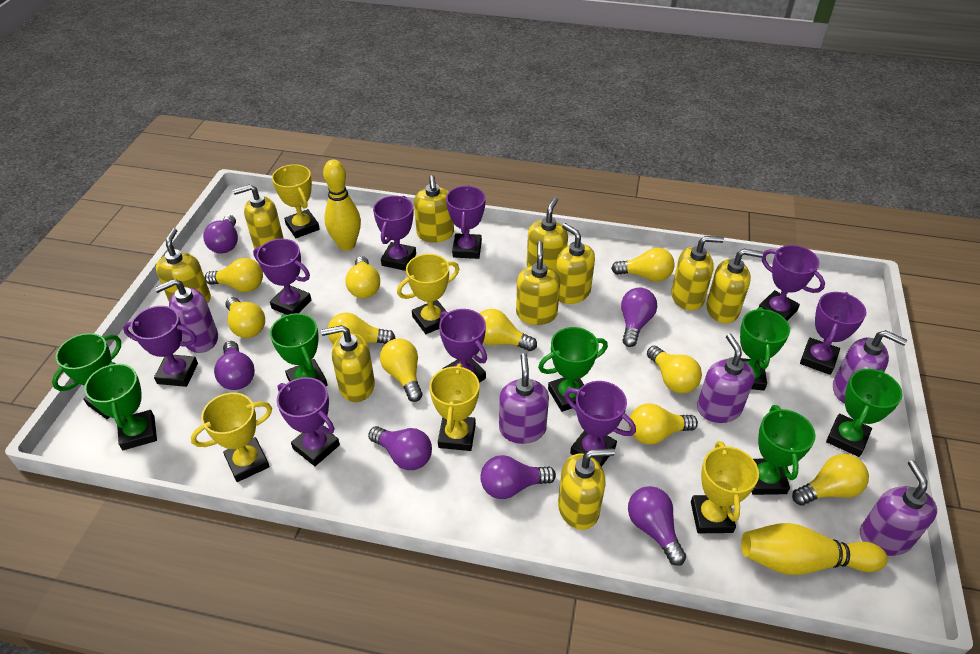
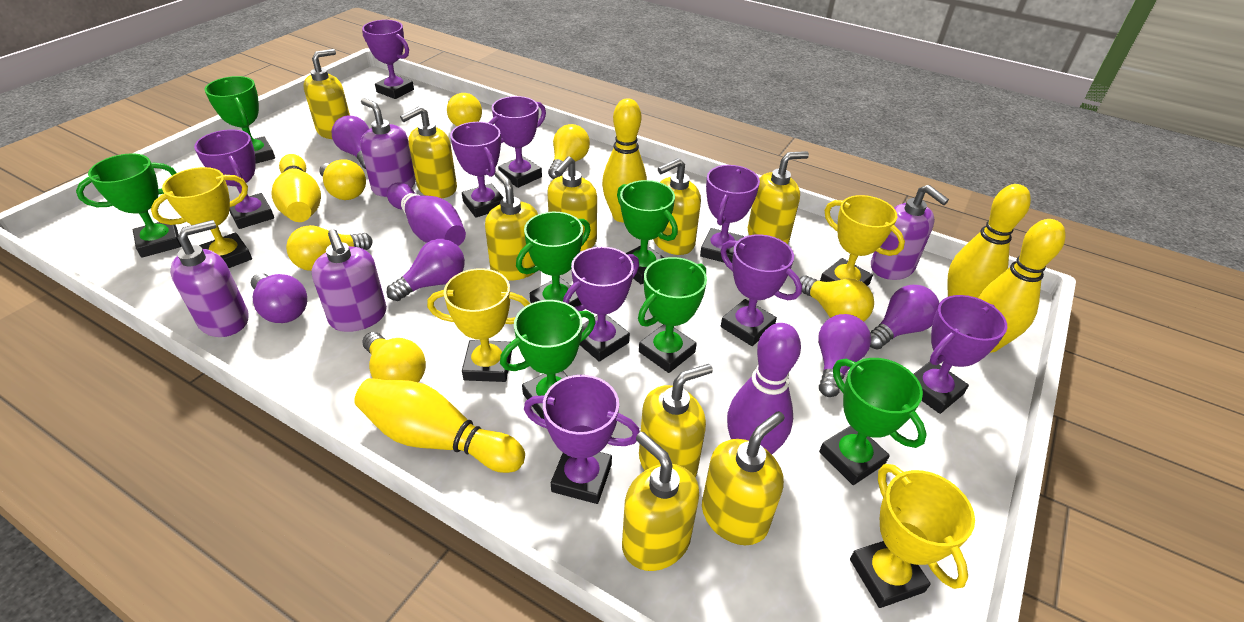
purple bowling pin: 0 -> 2
purple light bulb: 6 -> 5
purple soap dispenser: 5 -> 4
yellow bowling pin: 2 -> 5
yellow light bulb: 10 -> 6
yellow soap dispenser: 10 -> 9
yellow trophy: 5 -> 4

